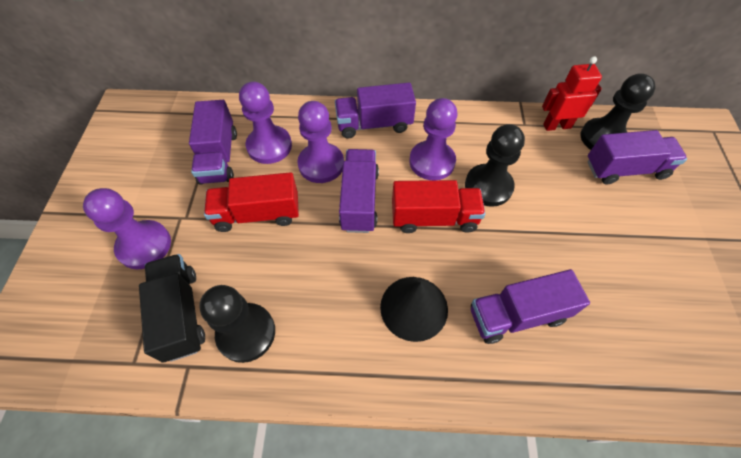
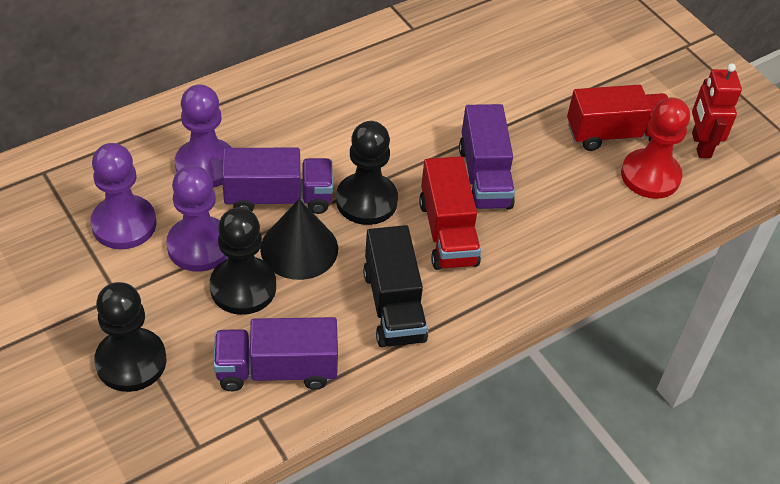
purple pawn: 4 -> 3
purple truck: 5 -> 3
red pawn: 0 -> 1

